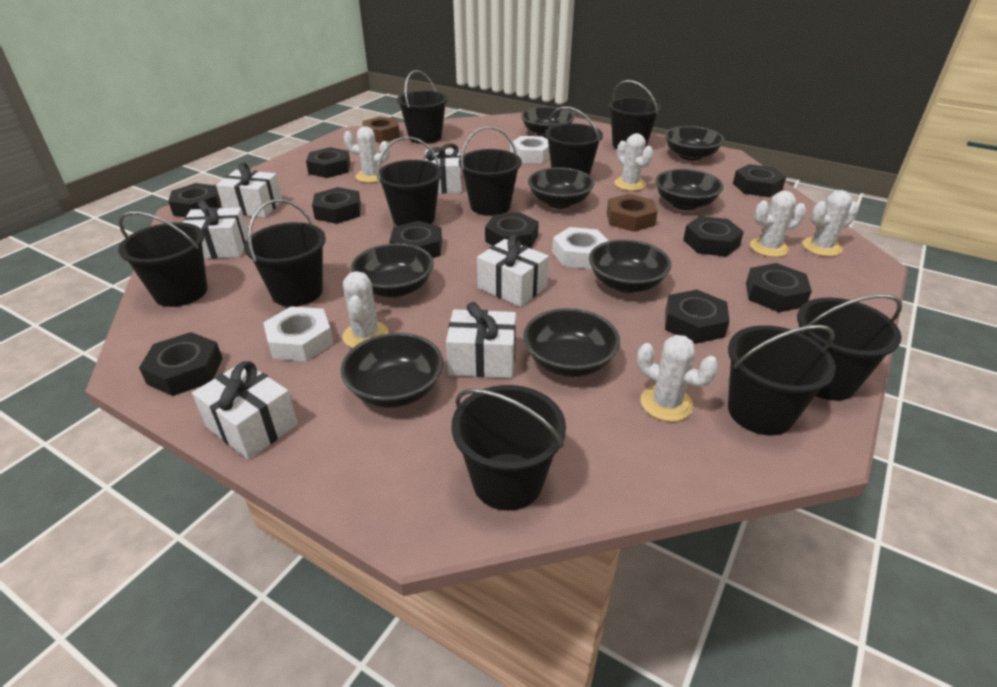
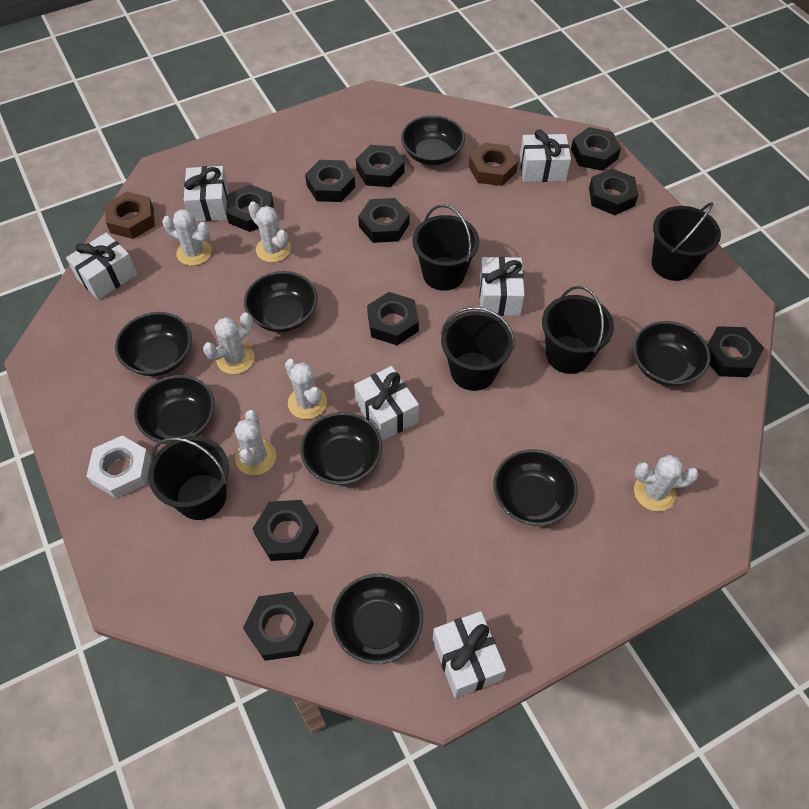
black bucket: 10 -> 5
white nut: 3 -> 1

